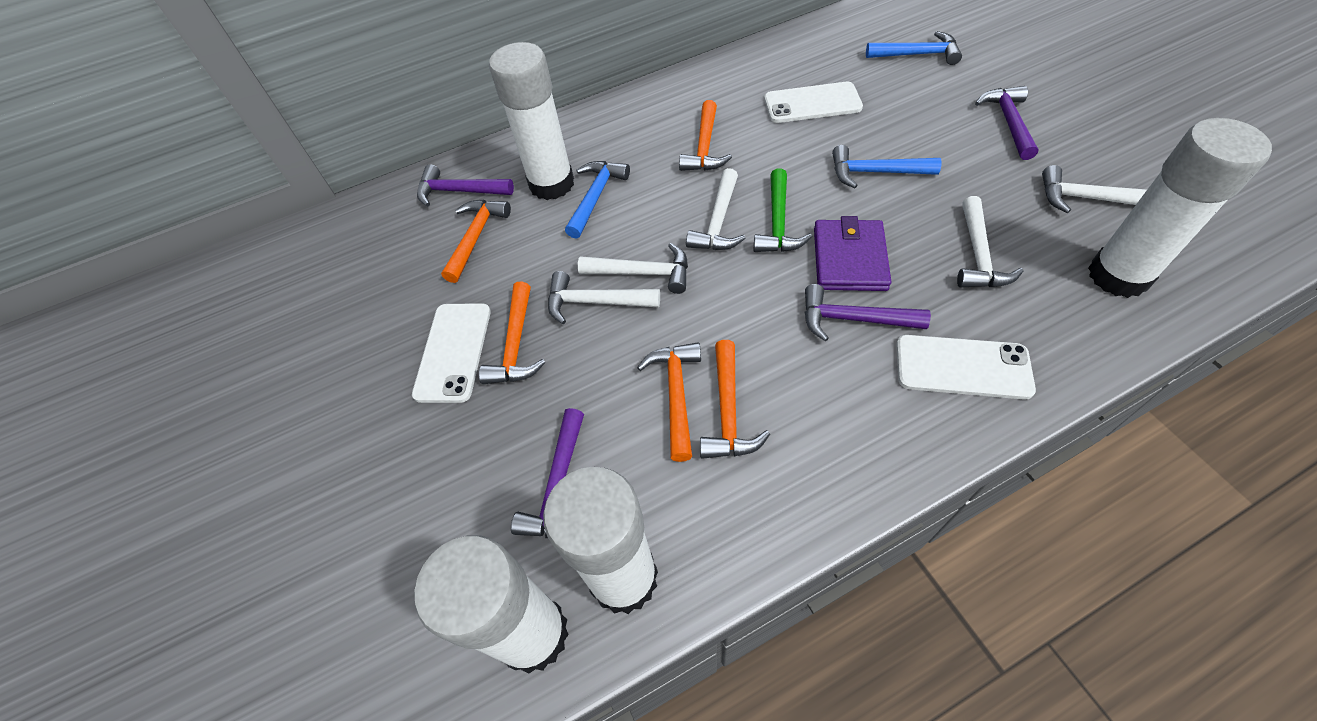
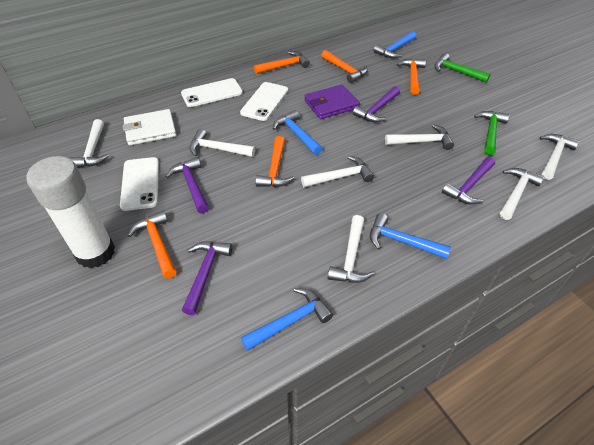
blue hammer: 3 -> 4
green hammer: 1 -> 2
white glue stick: 4 -> 1
white hammer: 5 -> 7
white wallet: 0 -> 1

